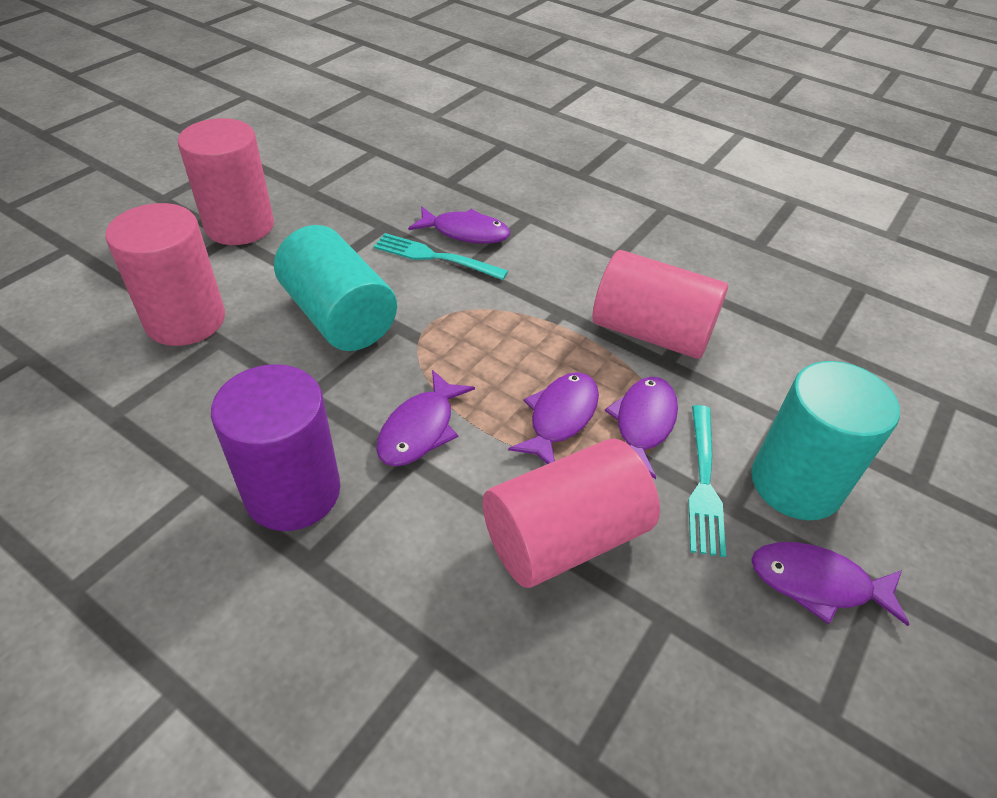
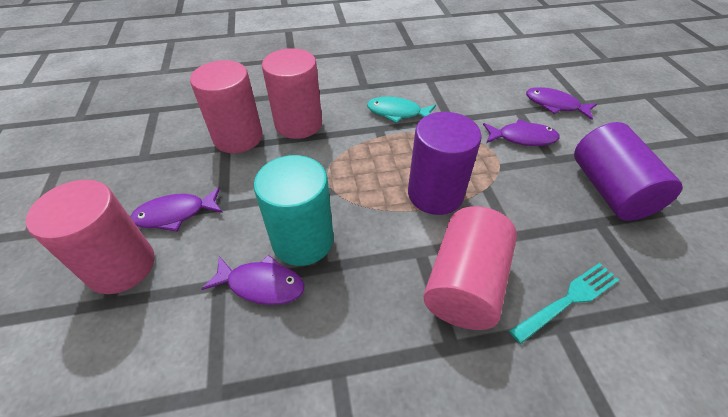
purple cylinder: 1 -> 2
purple fish: 5 -> 4
turquoise cylinder: 2 -> 1
turquoise fish: 0 -> 1
turquoise fork: 2 -> 1

